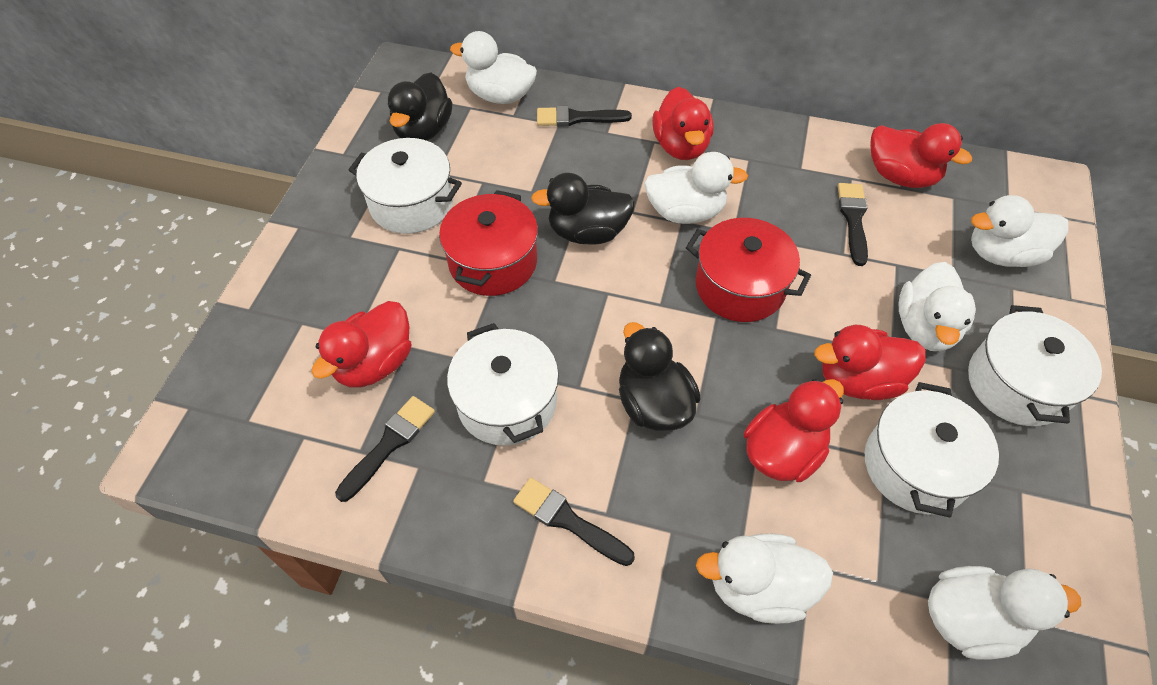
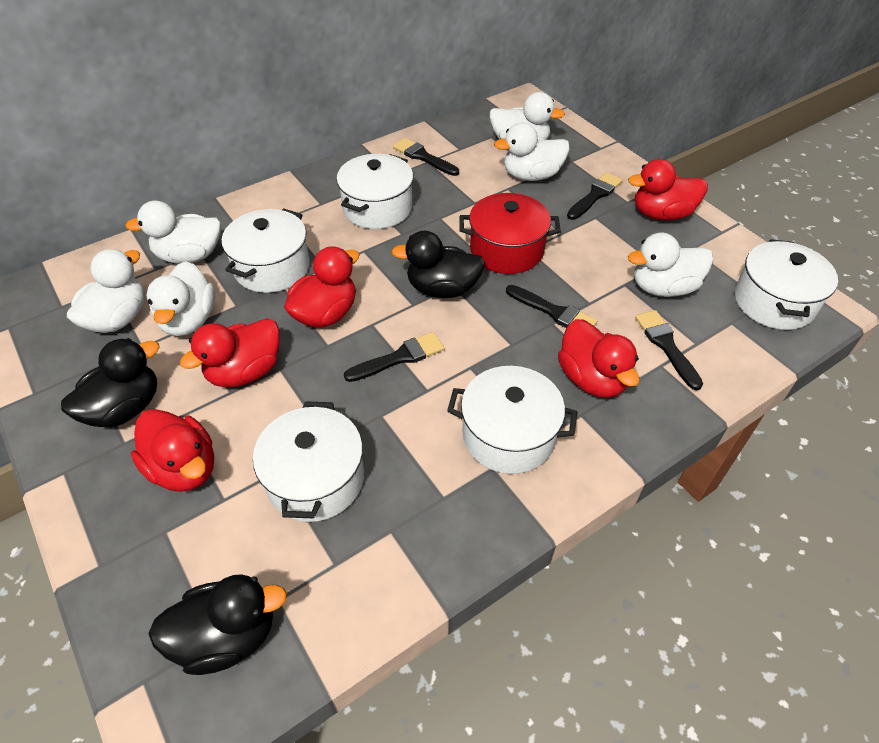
black brush: 4 -> 5
red pot: 2 -> 1
white pot: 4 -> 5

